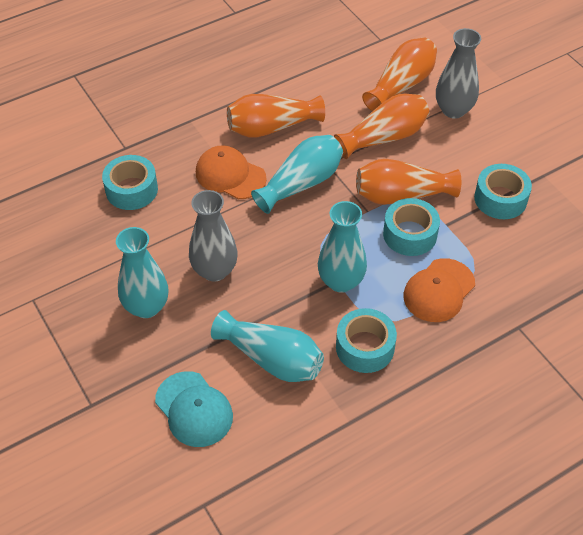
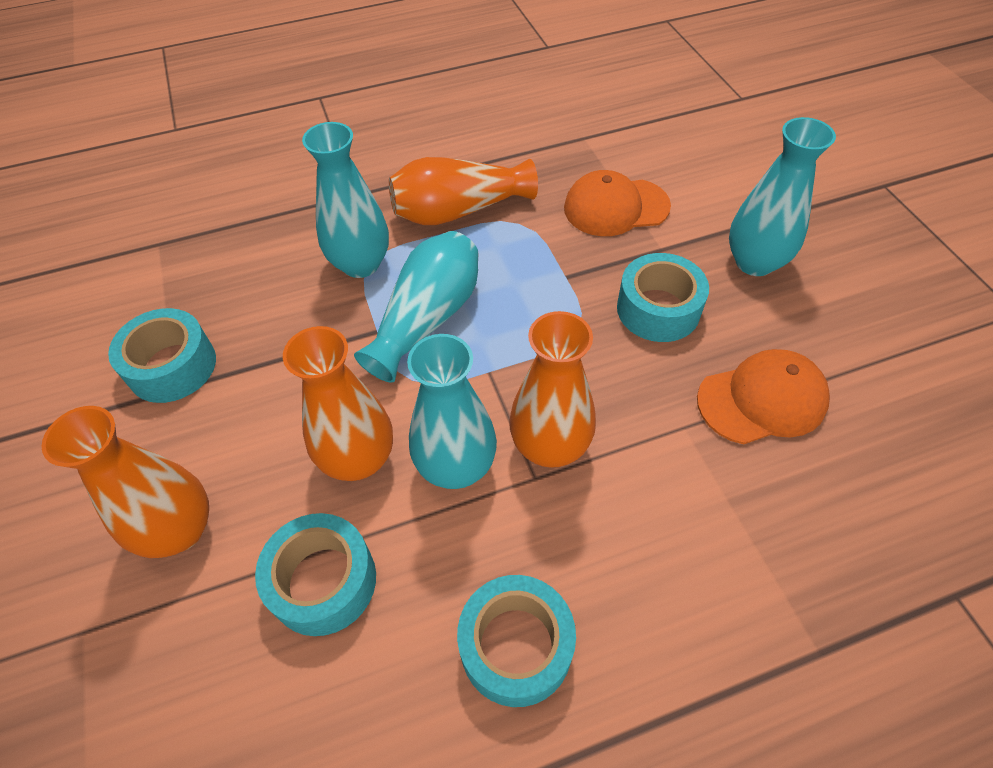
grey vase: 2 -> 0
turquoise cap: 1 -> 0

